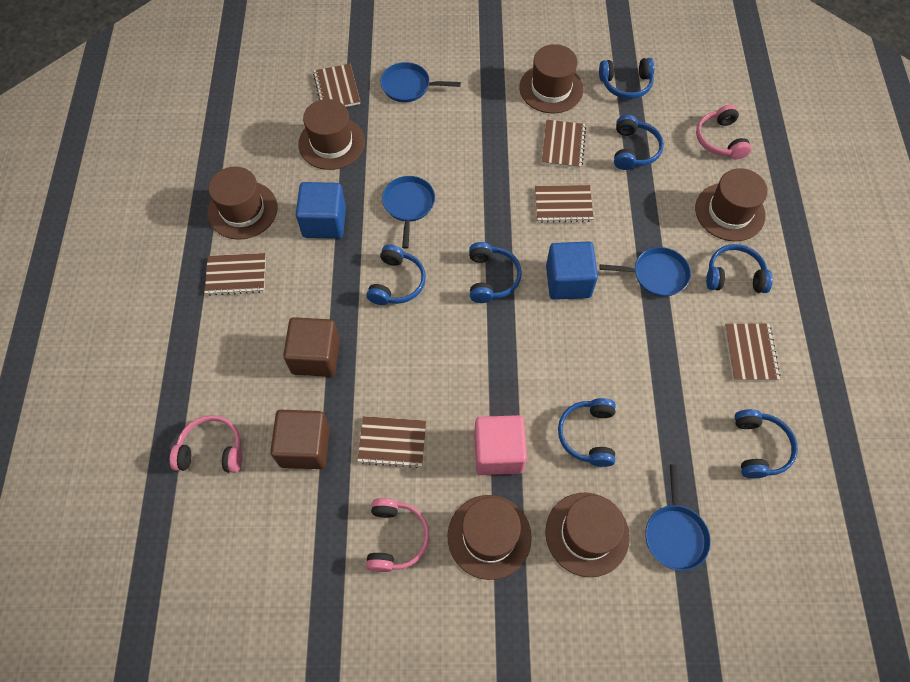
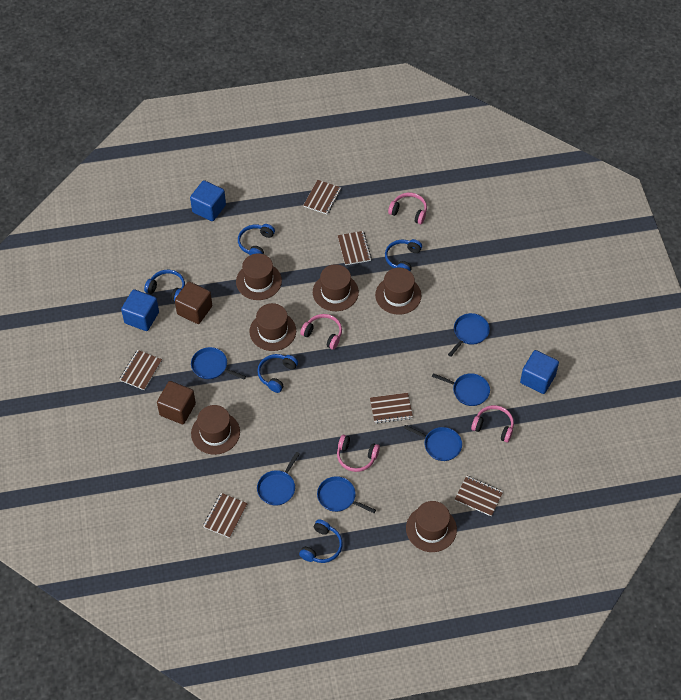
blue cube: 2 -> 3
blue headphones: 7 -> 5
blue pan: 4 -> 6
pink cube: 1 -> 0
pink headphones: 3 -> 4

